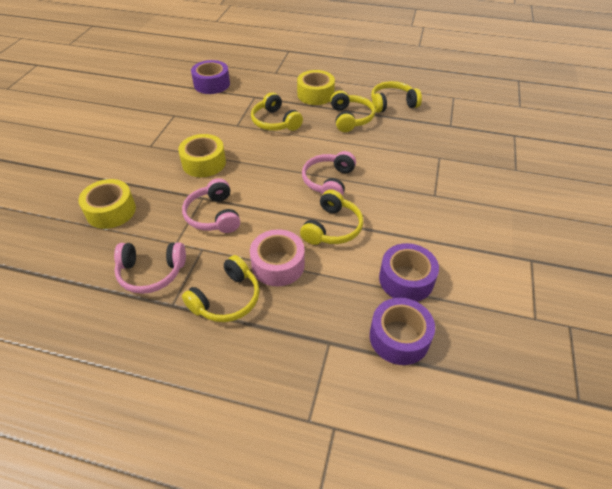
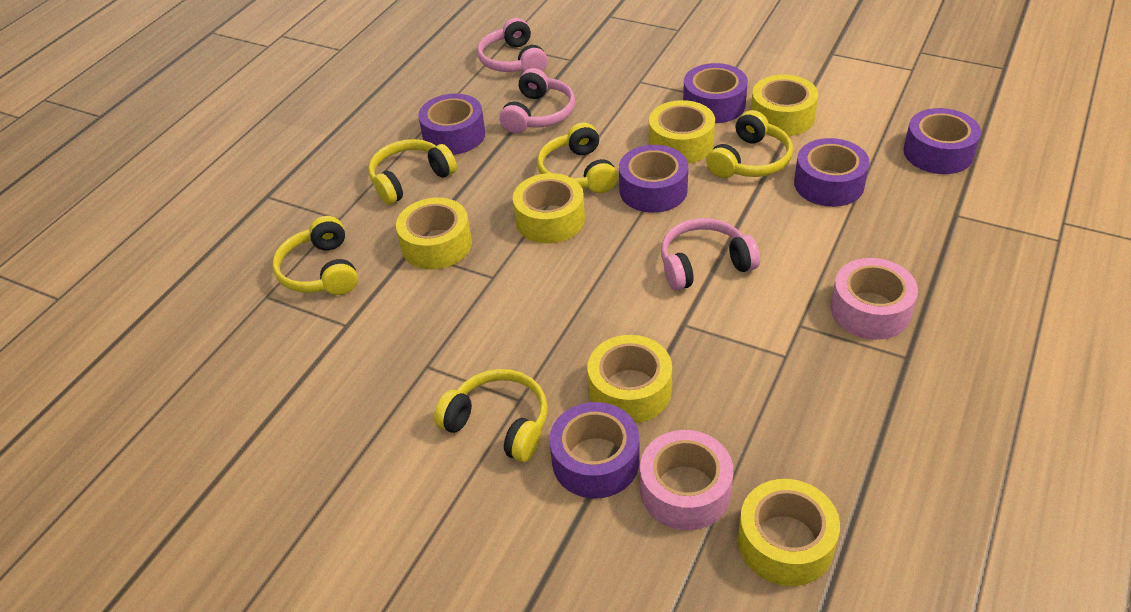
pink tape: 1 -> 2
purple tape: 3 -> 6
yellow tape: 3 -> 6

